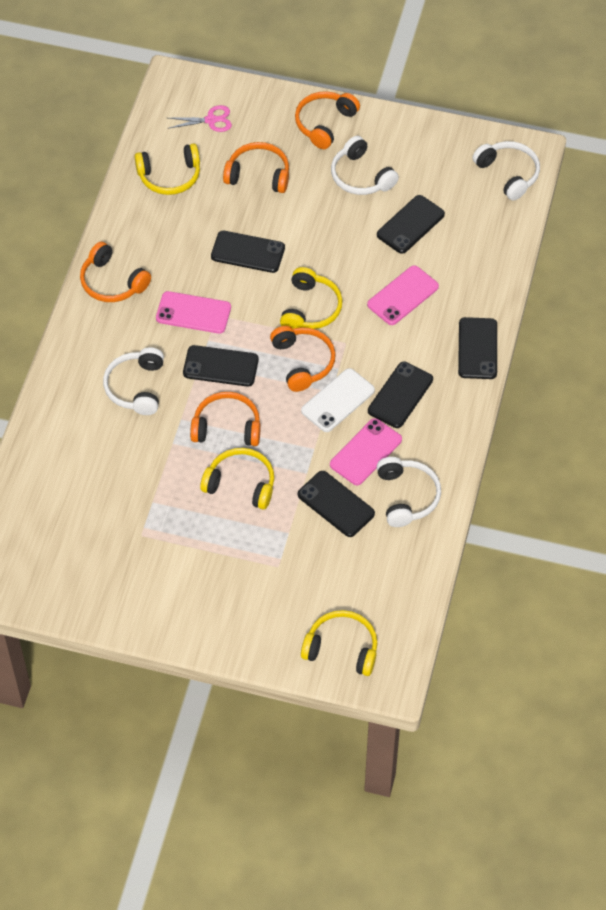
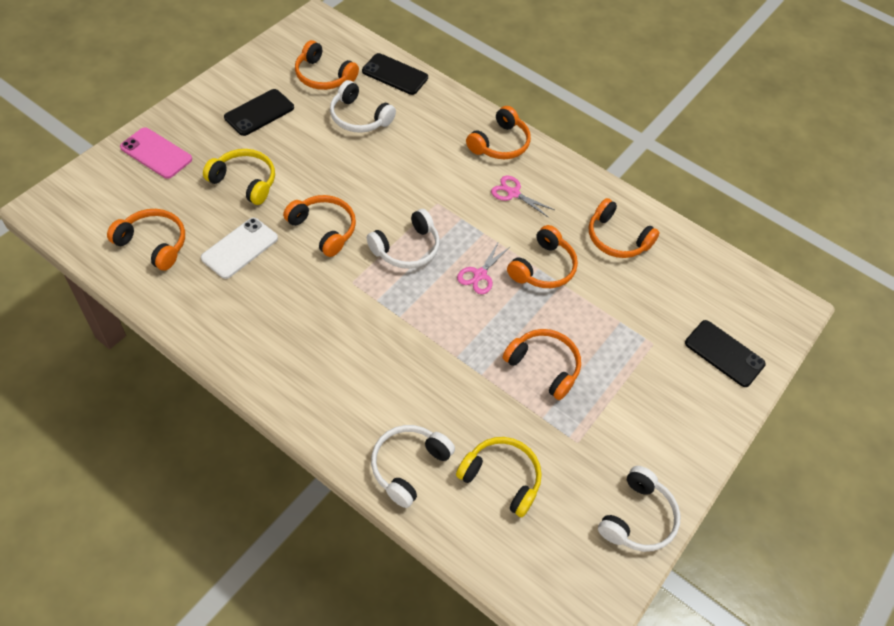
black phone: 6 -> 3
orange headphones: 5 -> 7
pink phone: 3 -> 1
pink scissors: 1 -> 2
yellow headphones: 4 -> 2

